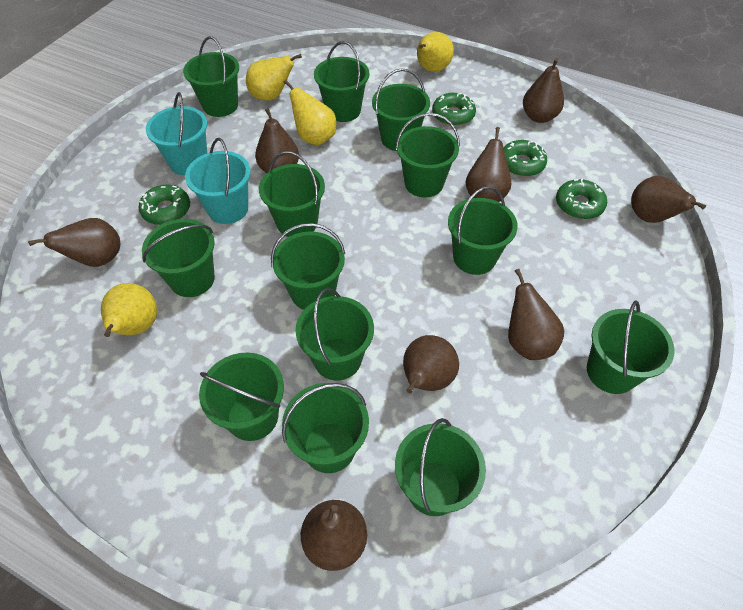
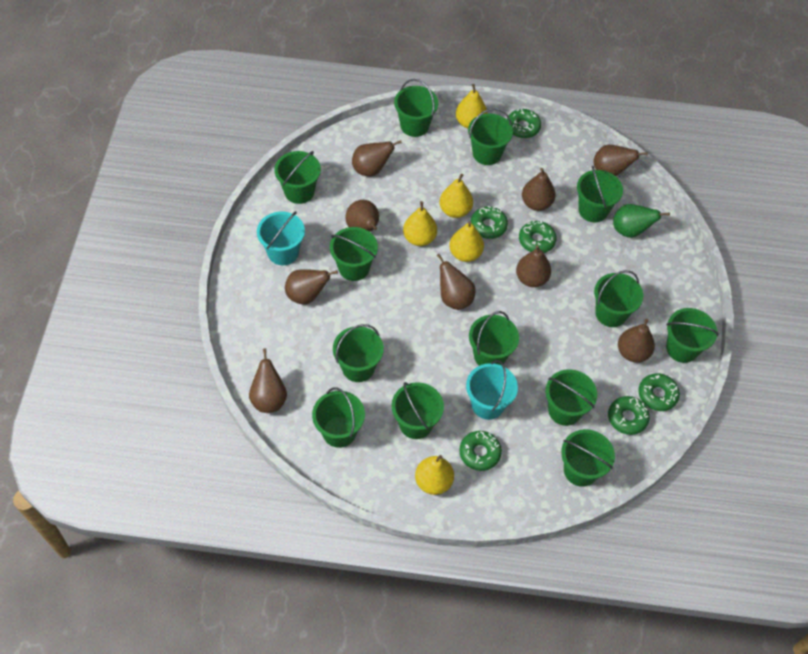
brown pear: 8 -> 9
green donut: 4 -> 6
green pear: 0 -> 1
yellow pear: 4 -> 5

